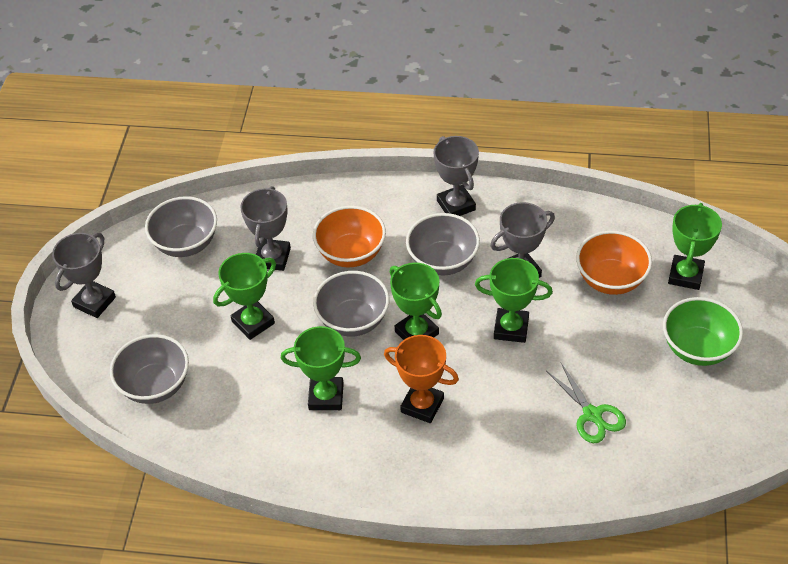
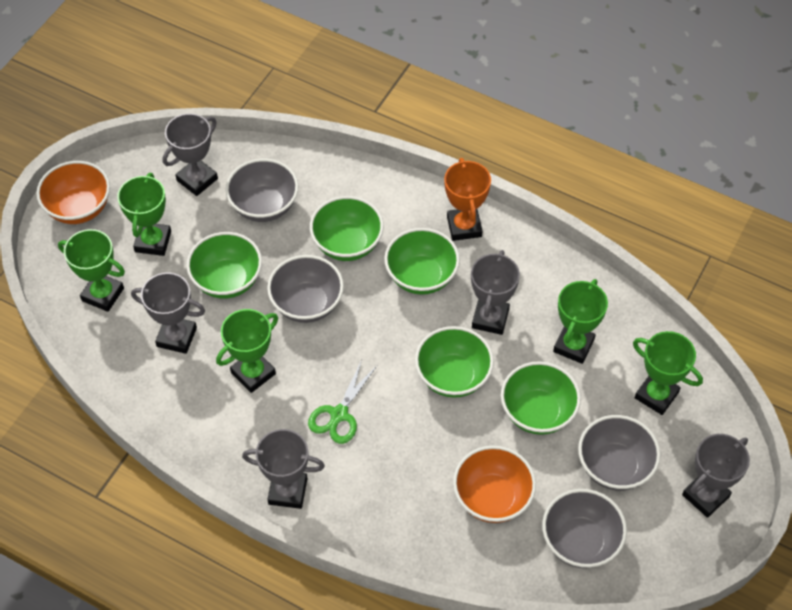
green bowl: 1 -> 5
grey trophy: 4 -> 5

